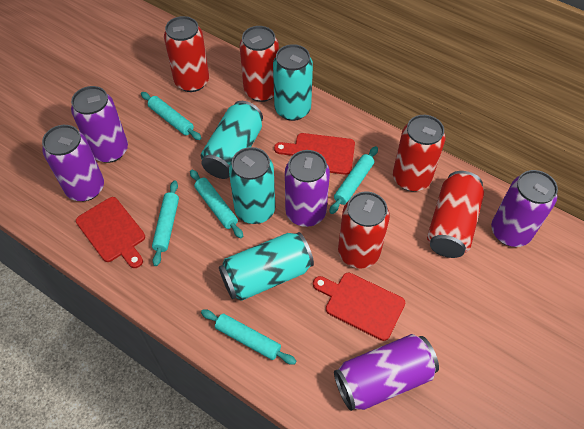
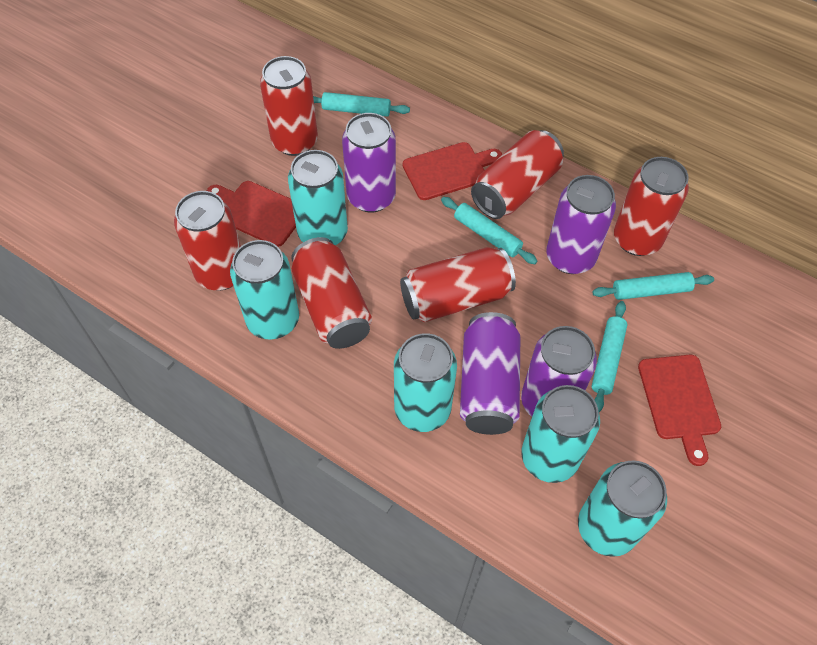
purple can: 5 -> 4
red can: 5 -> 6
turquoise can: 4 -> 5
turquoise rolling pin: 5 -> 4

